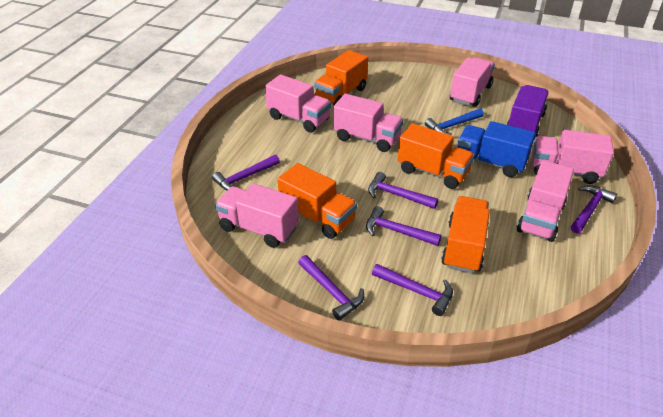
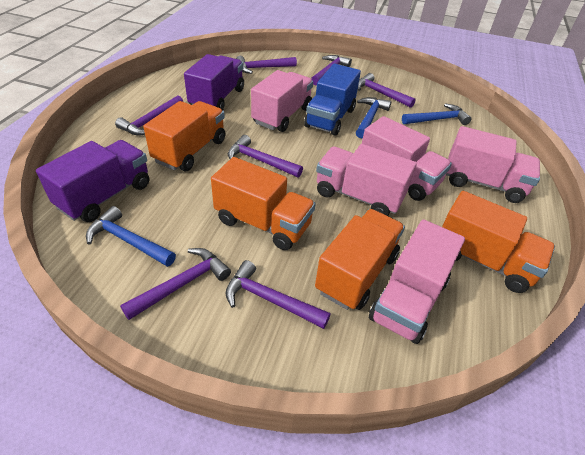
blue hammer: 1 -> 3
pink truck: 6 -> 5
purple hammer: 6 -> 7
purple truck: 1 -> 2

